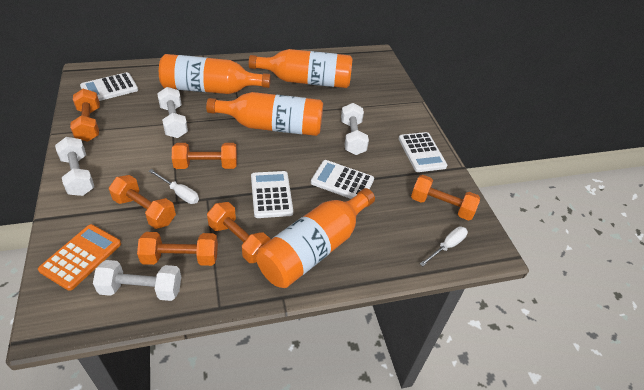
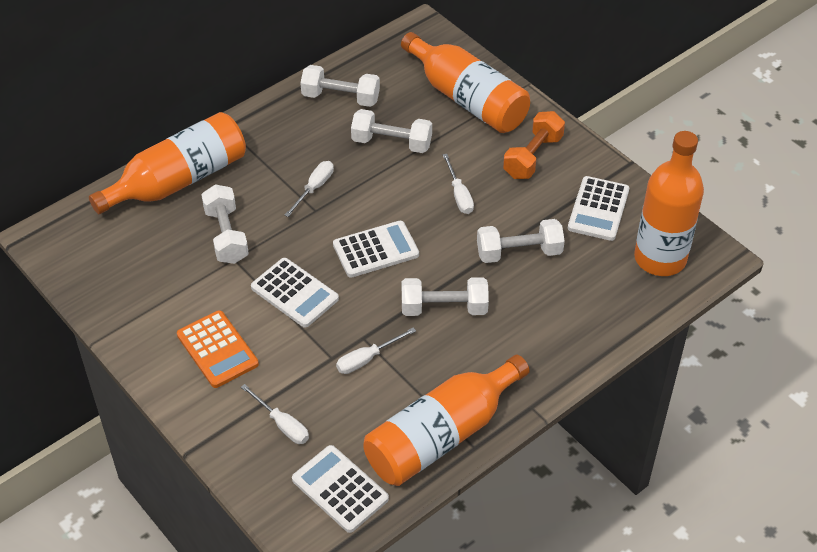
orange dumbbell: 6 -> 1
white dumbbell: 4 -> 5
white screwdriver: 2 -> 4

